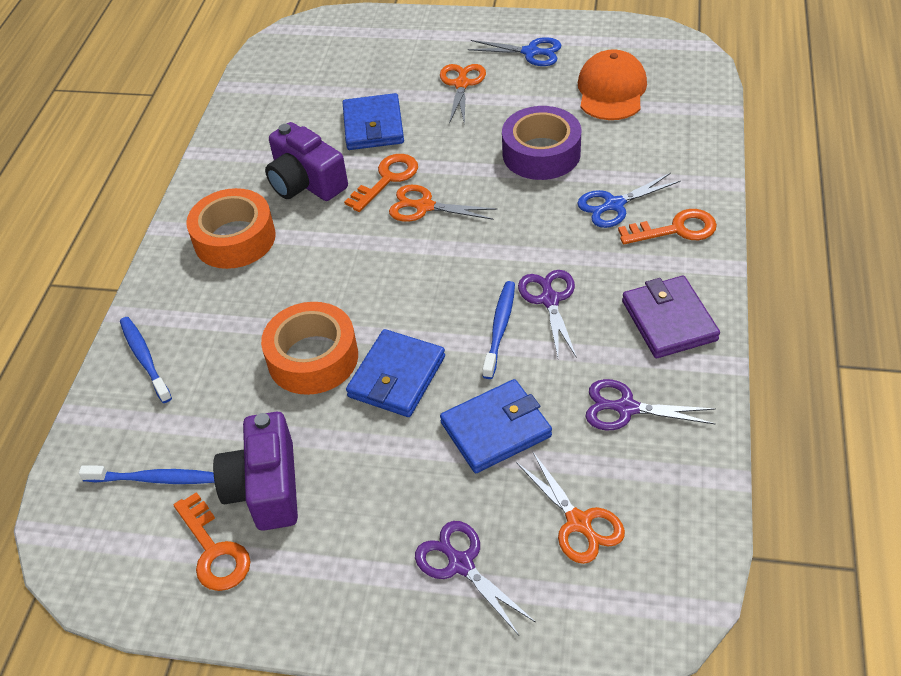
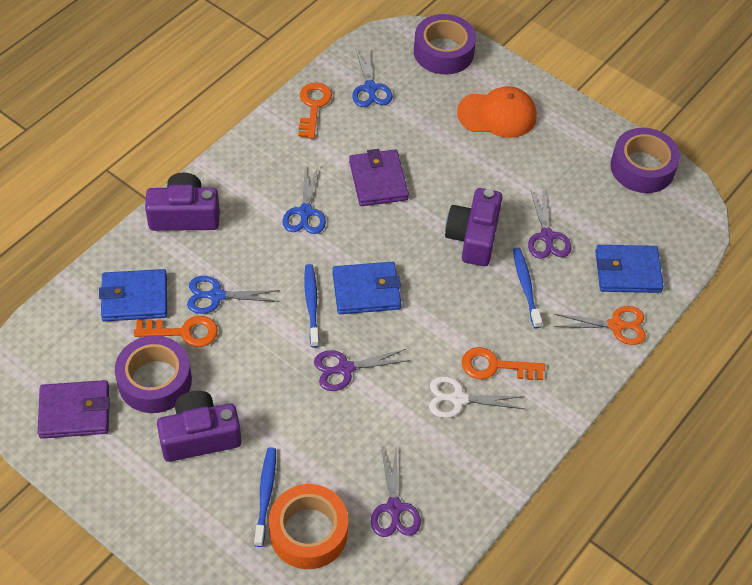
blue scissors: 2 -> 3
orange scissors: 3 -> 1
orange tape: 2 -> 1
purple camera: 2 -> 3
purple tape: 1 -> 3
purple wallet: 1 -> 2
white scissors: 0 -> 1

